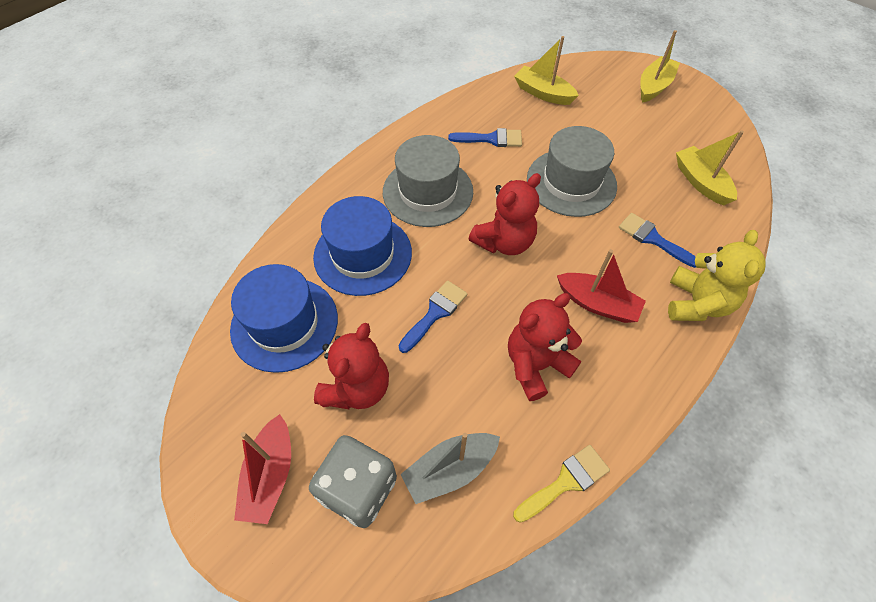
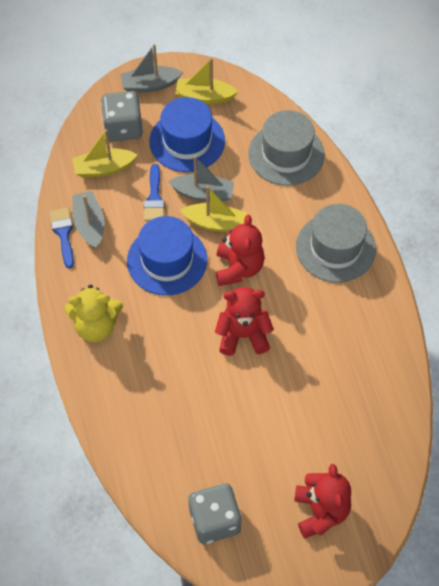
blue brush: 3 -> 2
grey boat: 1 -> 3
grey dice: 1 -> 2
red boat: 2 -> 0
yellow brush: 1 -> 0

